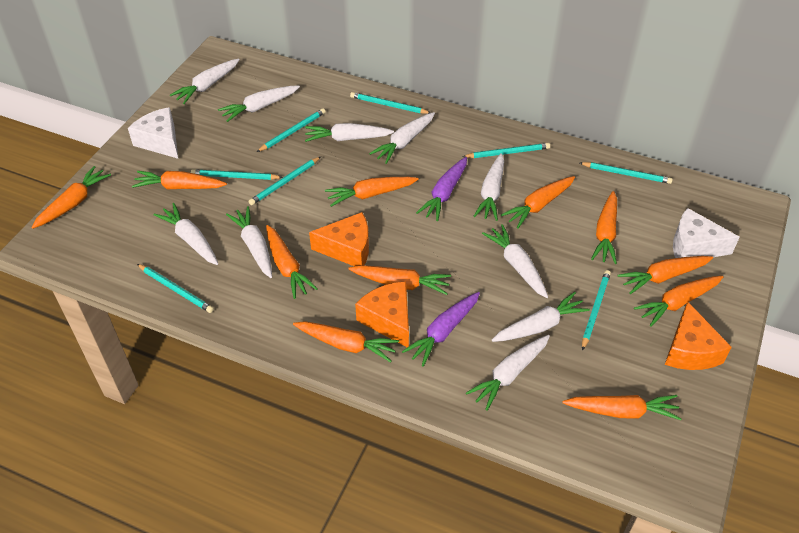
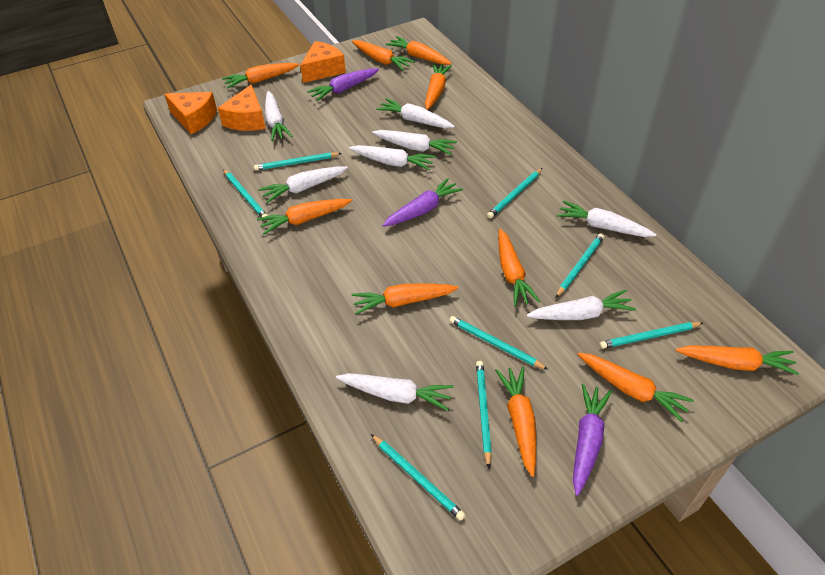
orange carrot: 11 -> 10
purple carrot: 2 -> 3
white carrot: 10 -> 8
white cheese: 2 -> 0

